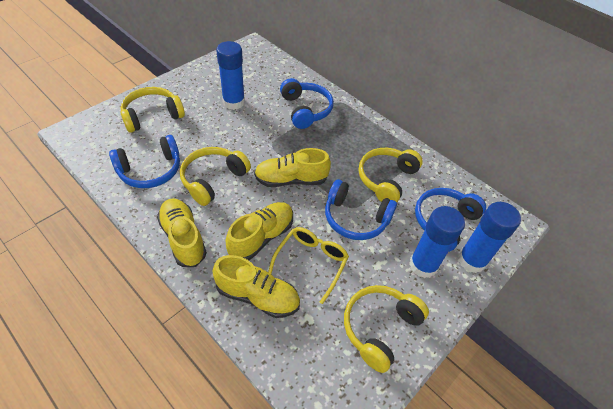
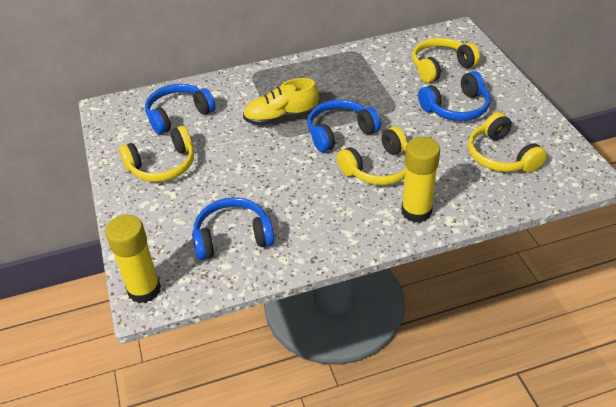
blue glue stick: 3 -> 0
yellow glasses: 1 -> 0
yellow glue stick: 0 -> 2
yellow shoe: 4 -> 1

